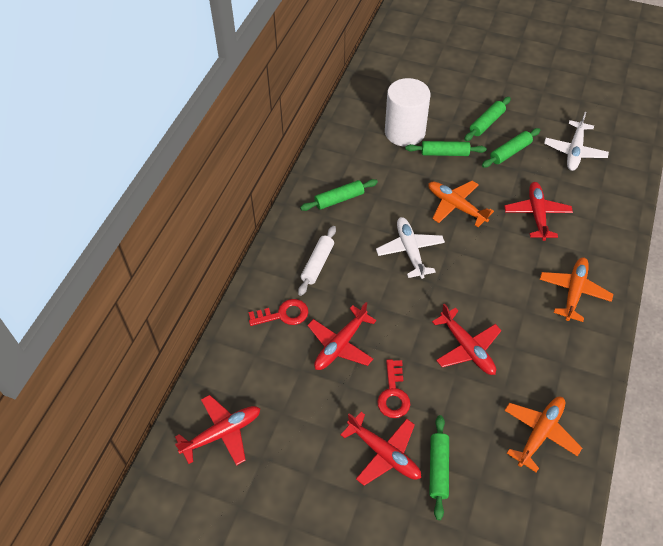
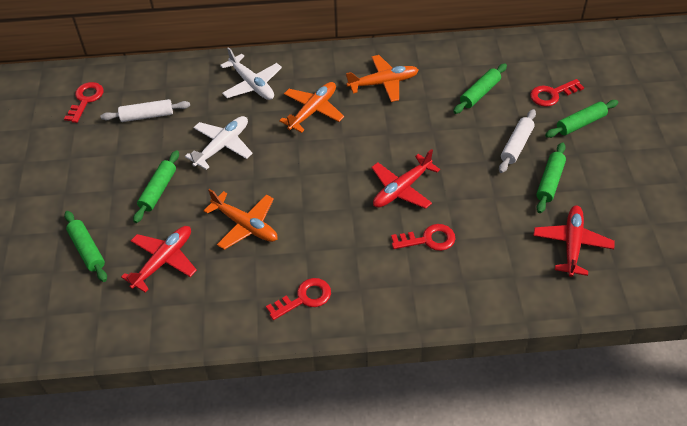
red key: 2 -> 4
red plane: 5 -> 3
white cylinder: 1 -> 0
white rolling pin: 1 -> 2

